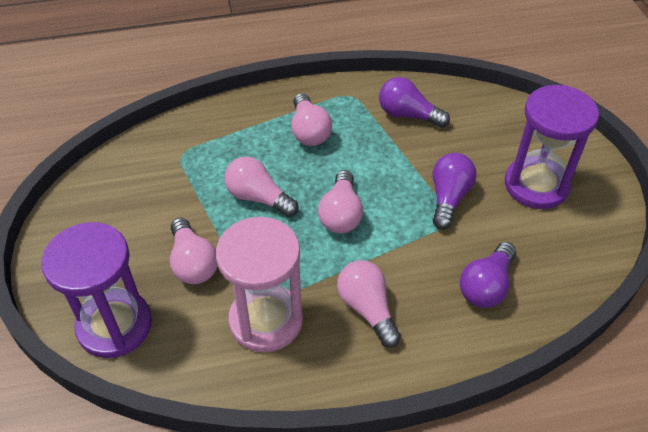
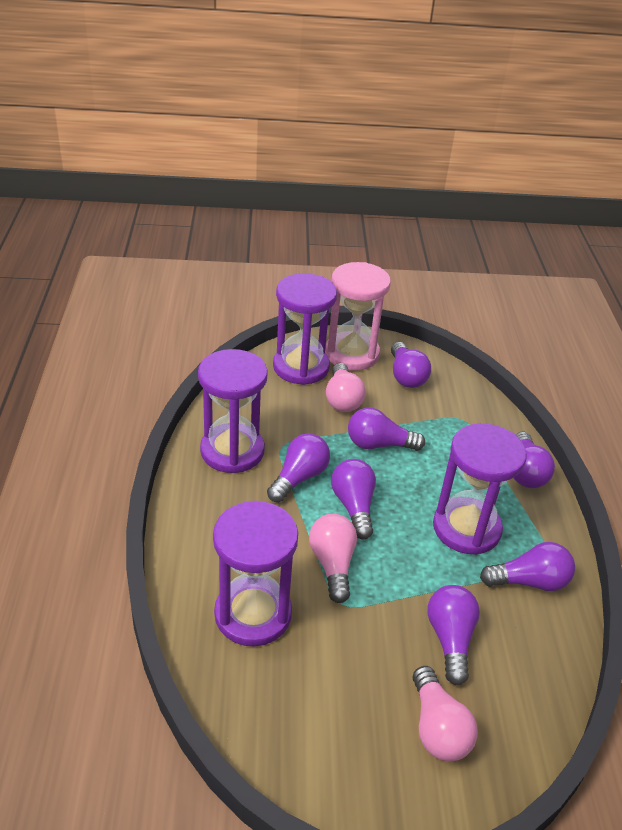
pink light bulb: 5 -> 3
purple hourglass: 2 -> 4
purple light bulb: 3 -> 7

